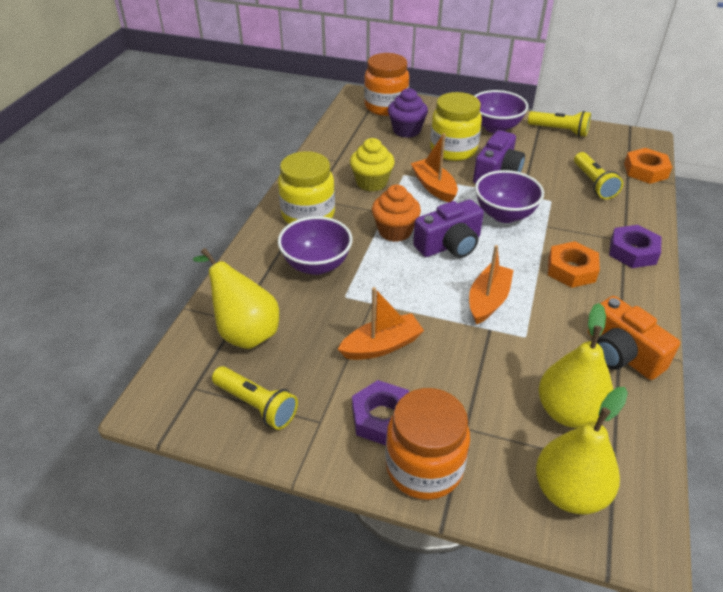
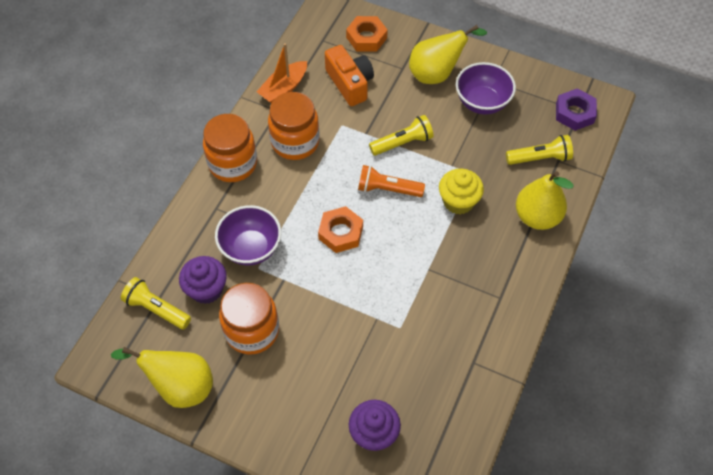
orange boat: 3 -> 1
orange cupcake: 1 -> 0
orange flashlight: 0 -> 1
orange jar: 2 -> 3
purple bowl: 3 -> 2
purple camera: 2 -> 0
purple cupcake: 1 -> 2
purple nut: 2 -> 1
yellow jar: 2 -> 0

